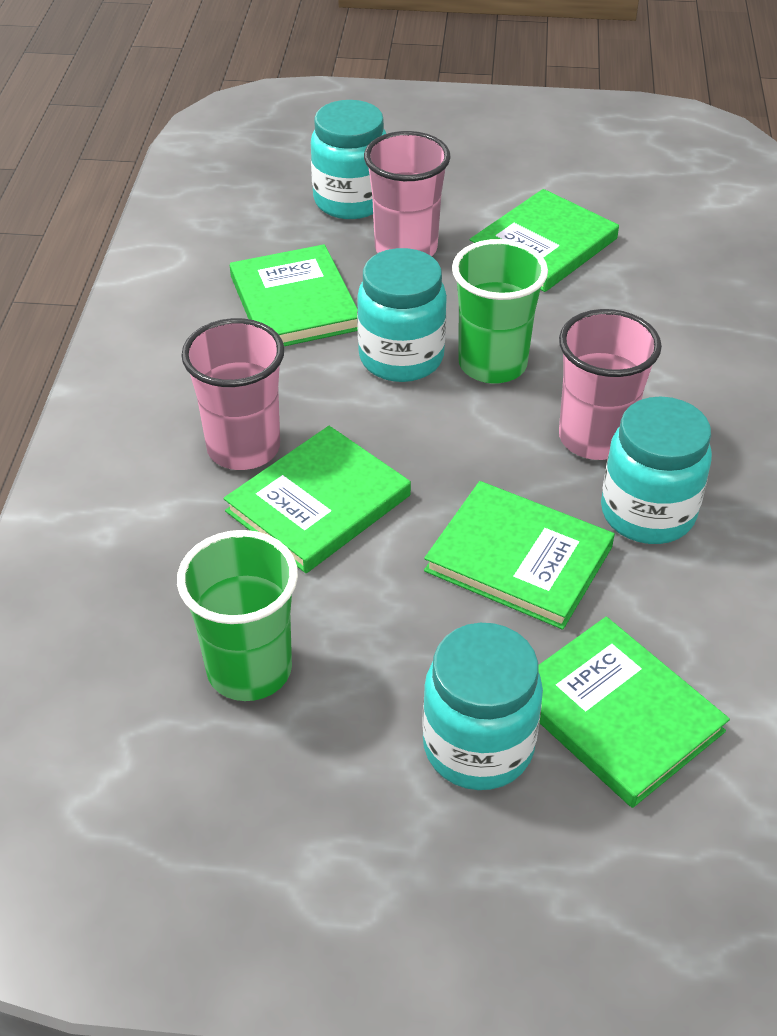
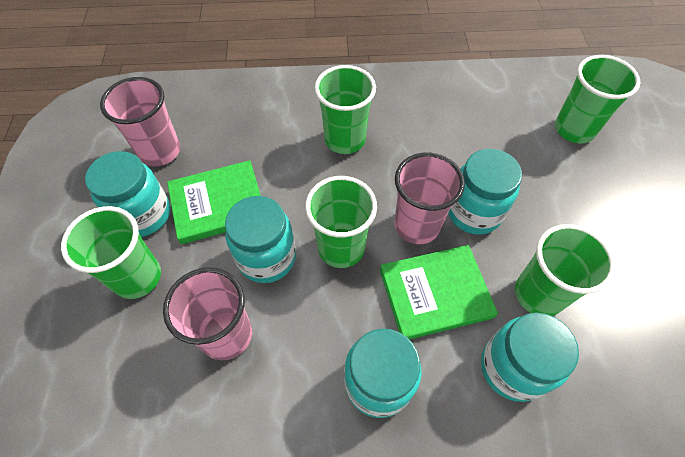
green book: 5 -> 2
green cup: 2 -> 5
turquoise jar: 4 -> 5

